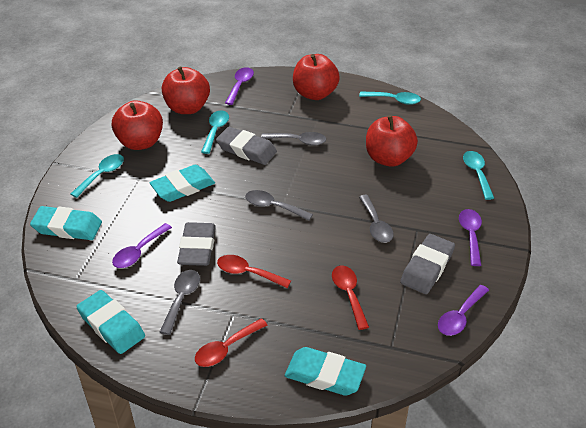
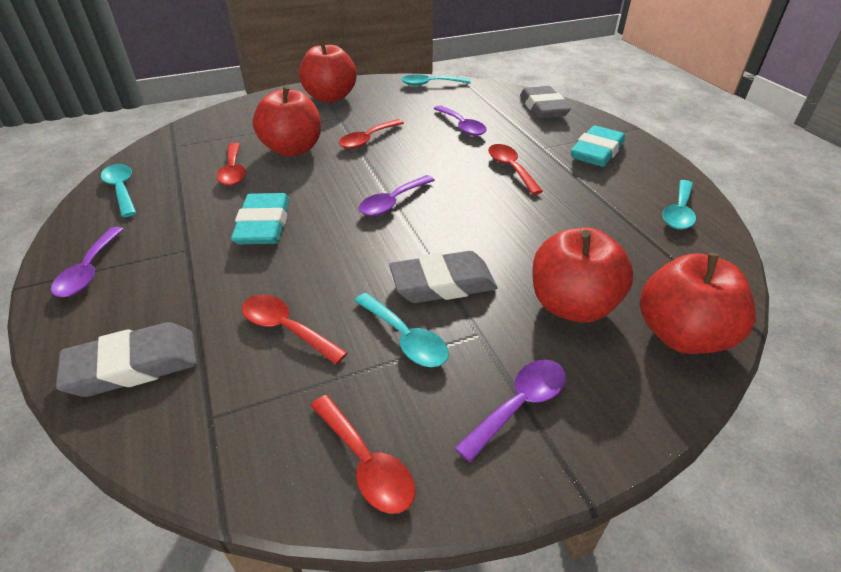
grey spoon: 4 -> 0
red spoon: 3 -> 5
turquoise eraser: 4 -> 2

